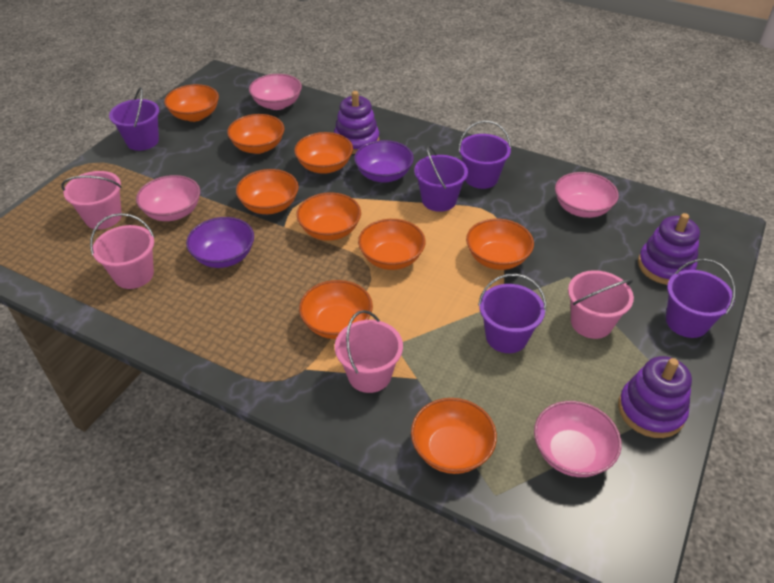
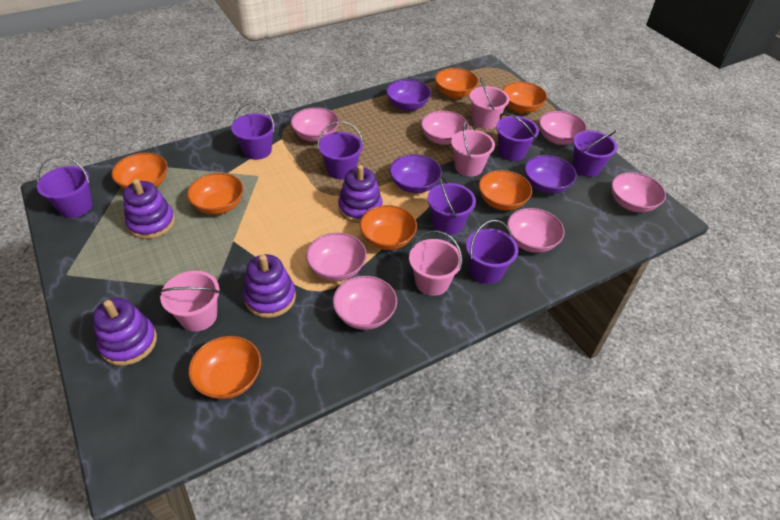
orange bowl: 9 -> 7
pink bowl: 4 -> 7
purple bowl: 2 -> 3
purple bucket: 5 -> 7
purple stacking toy: 3 -> 4

